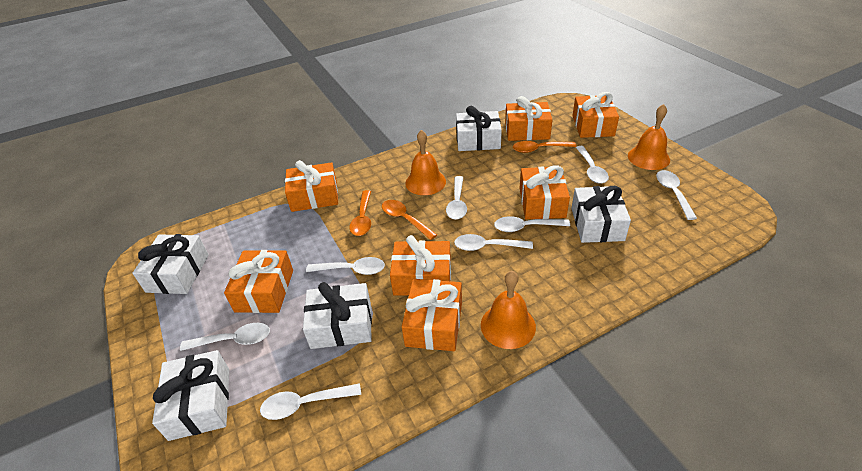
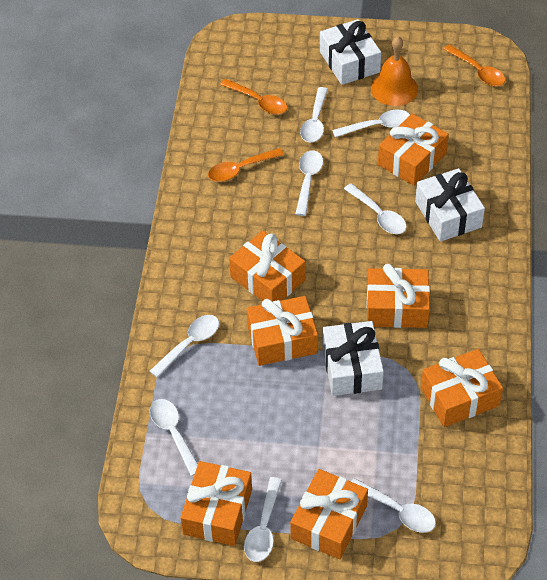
orange bell: 3 -> 1
white gift: 5 -> 3

